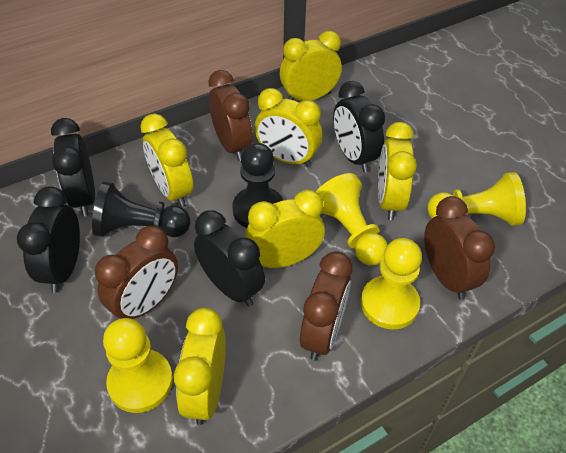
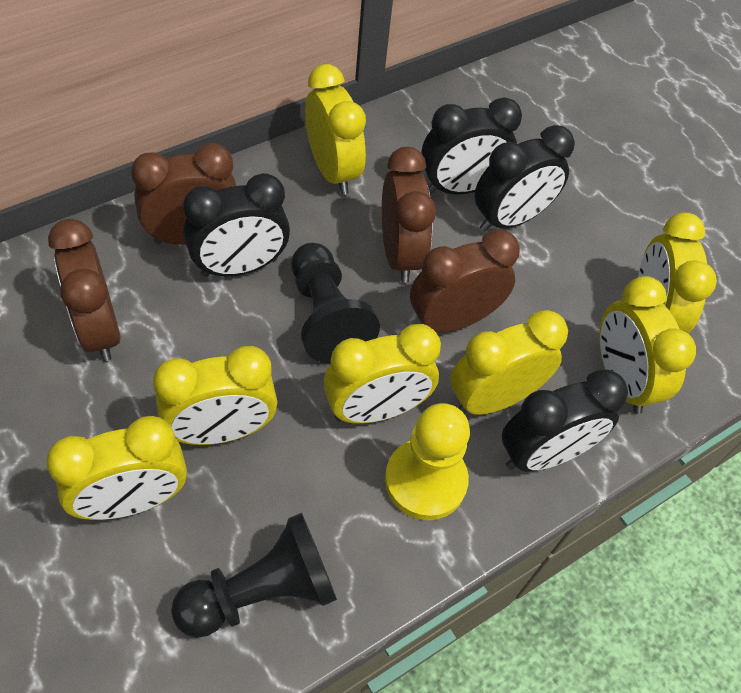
yellow clock: 6 -> 7
yellow pawn: 4 -> 1

